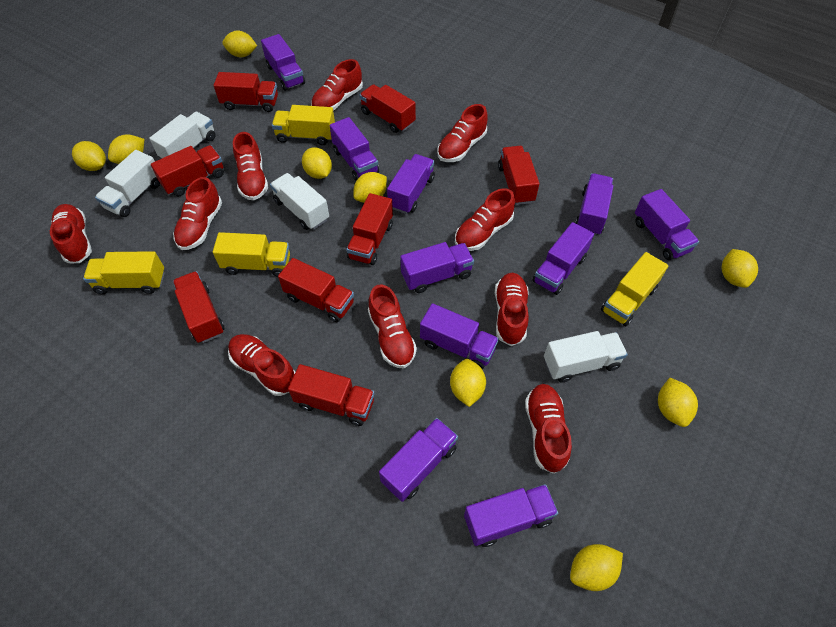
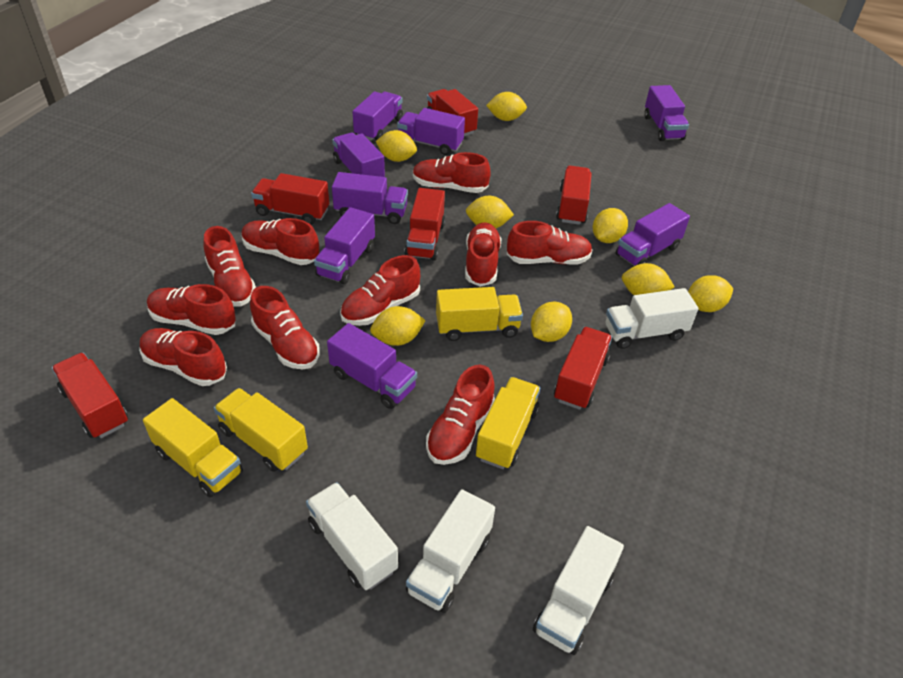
purple truck: 10 -> 8
red truck: 8 -> 6
yellow lemon: 9 -> 8

